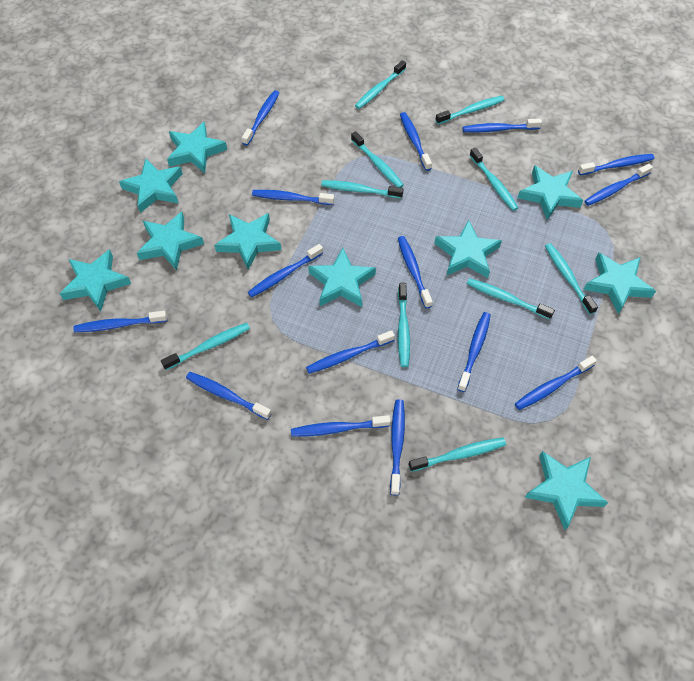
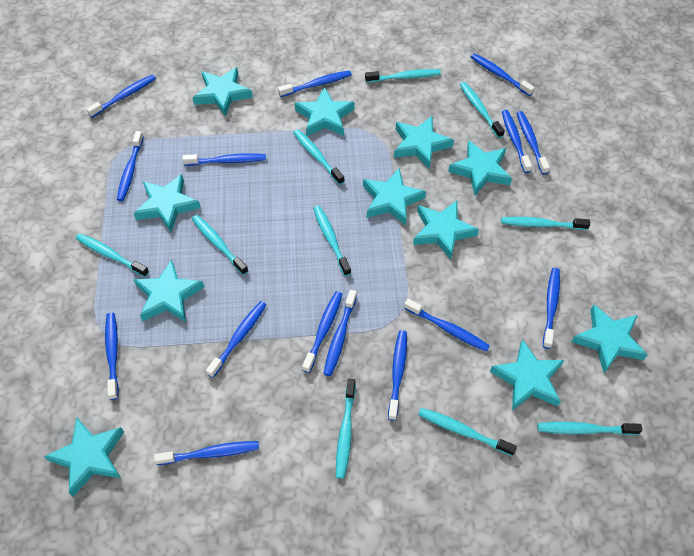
turquoise star: 10 -> 11

